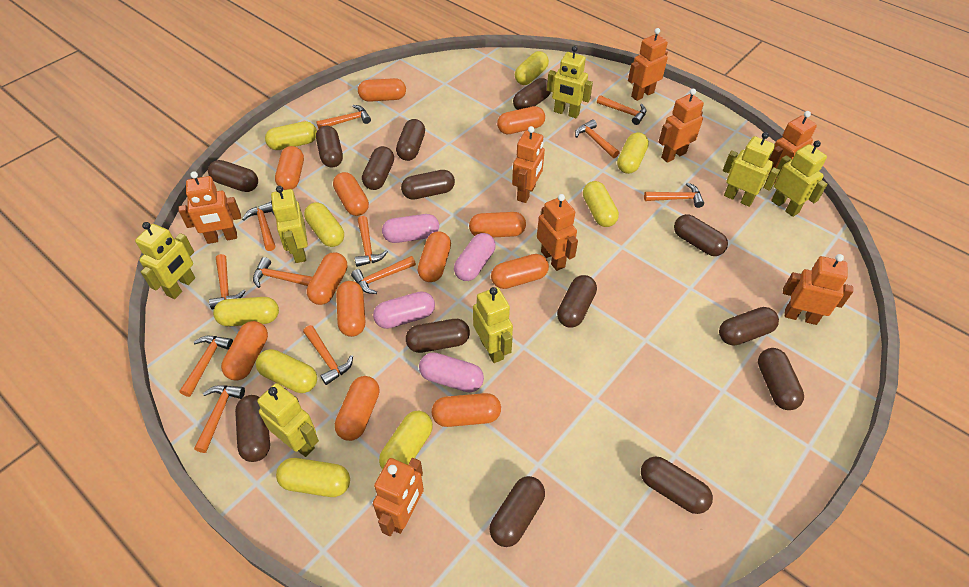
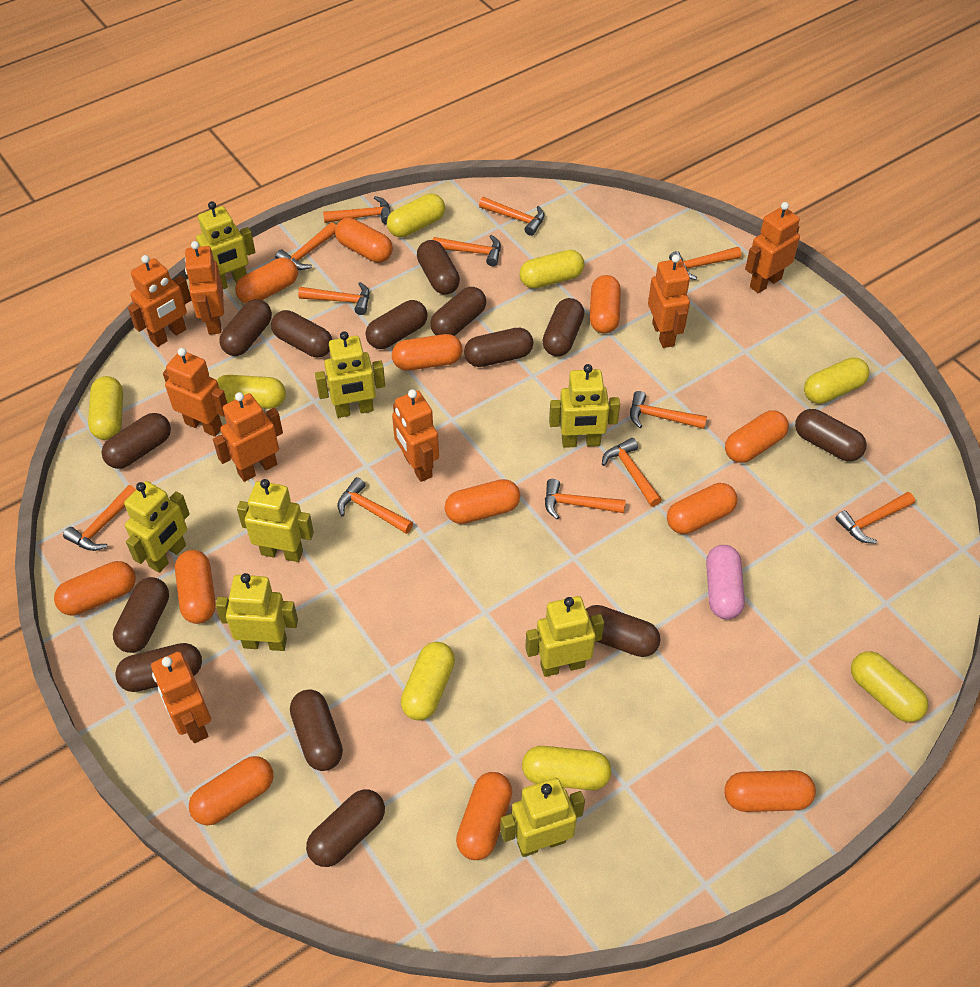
pink capsule: 4 -> 1
yellow capsule: 9 -> 8
yellow robot: 7 -> 8

